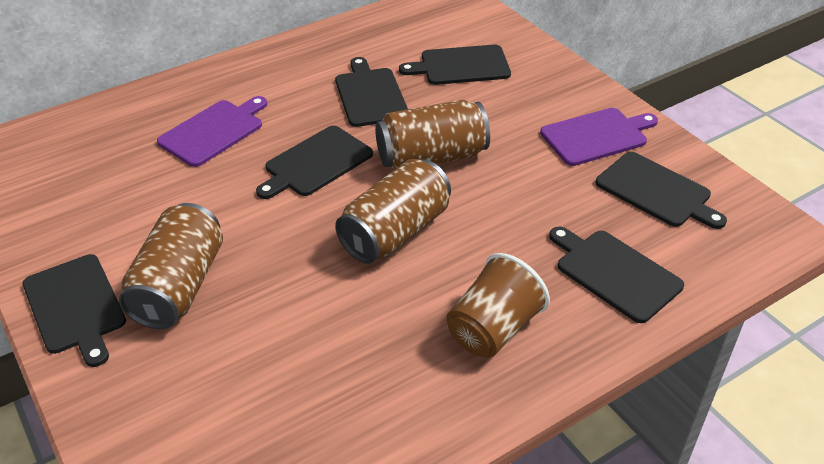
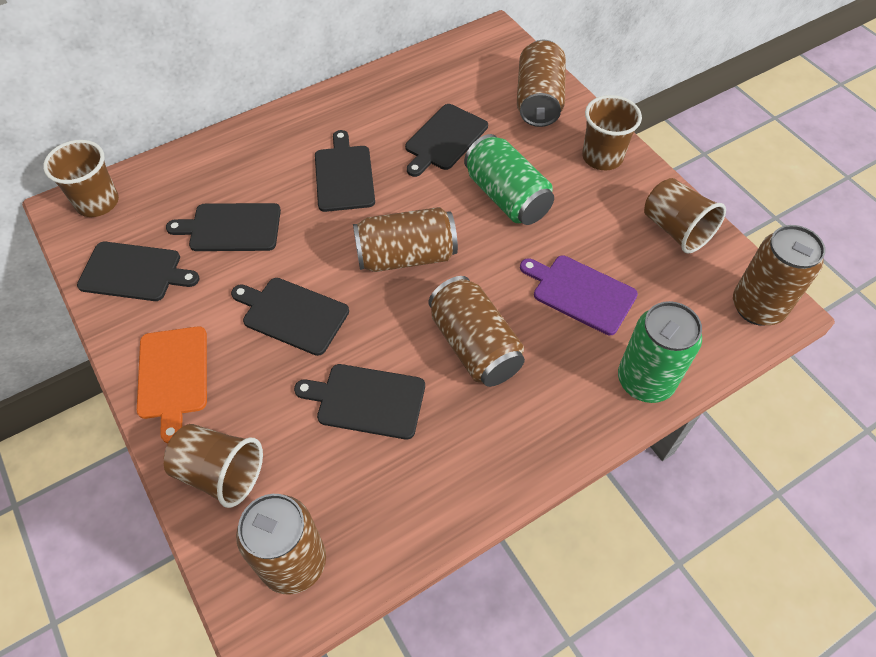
brown can: 3 -> 5
brown cup: 1 -> 4
green can: 0 -> 2
orange cutting board: 0 -> 1
purple cutting board: 2 -> 1

